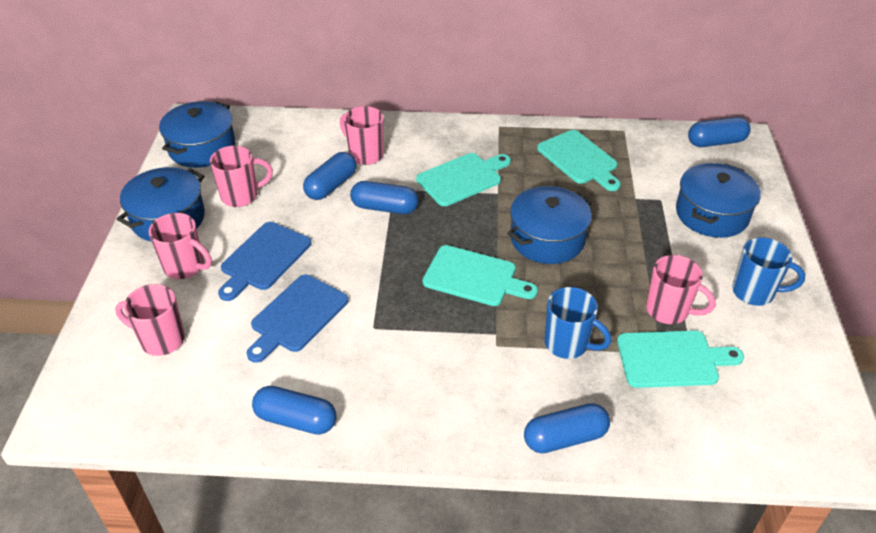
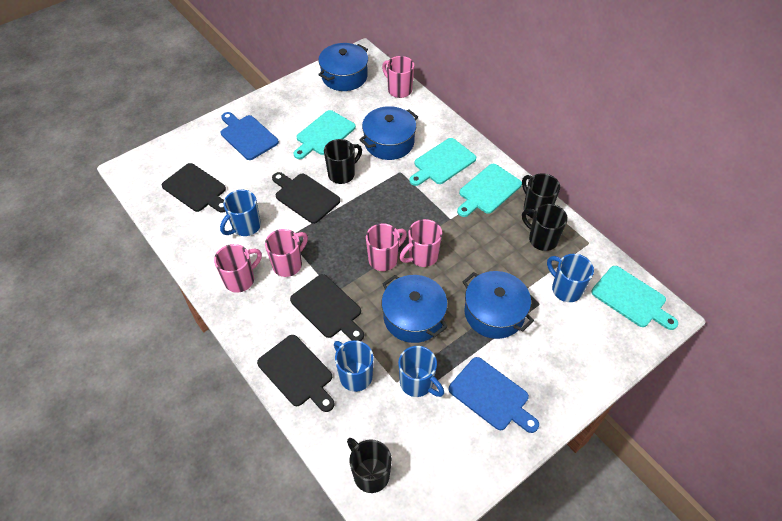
black cutting board: 0 -> 4
black mug: 0 -> 4
blue capsule: 5 -> 0
blue mug: 2 -> 4

